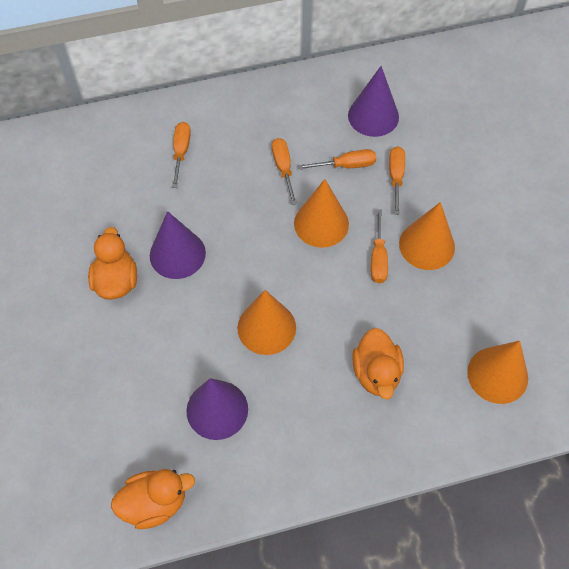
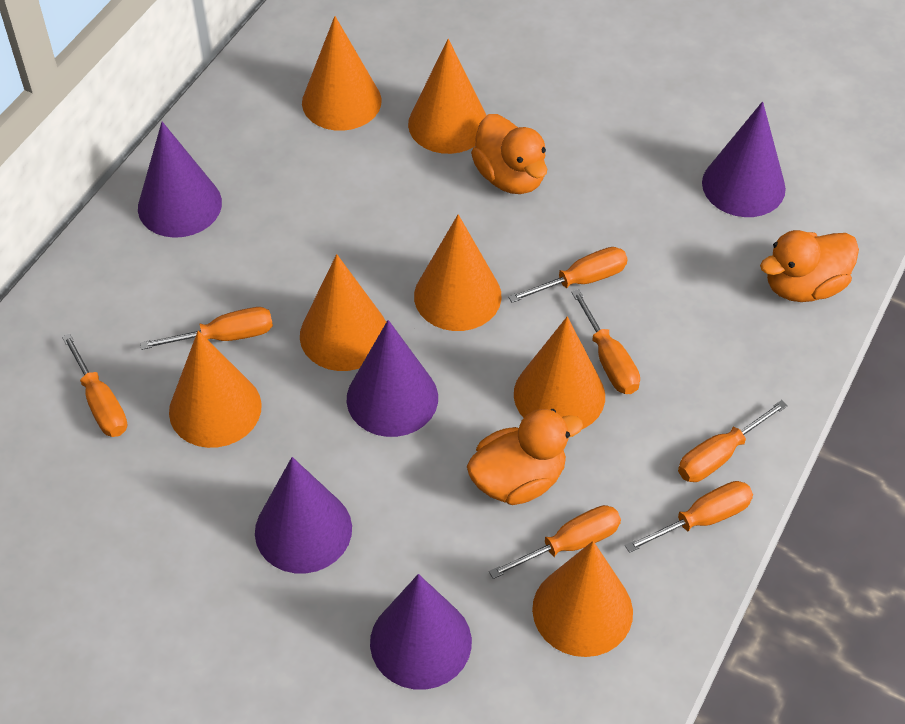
orange cone: 4 -> 7
orange screwdriver: 5 -> 7
purple cone: 3 -> 5

